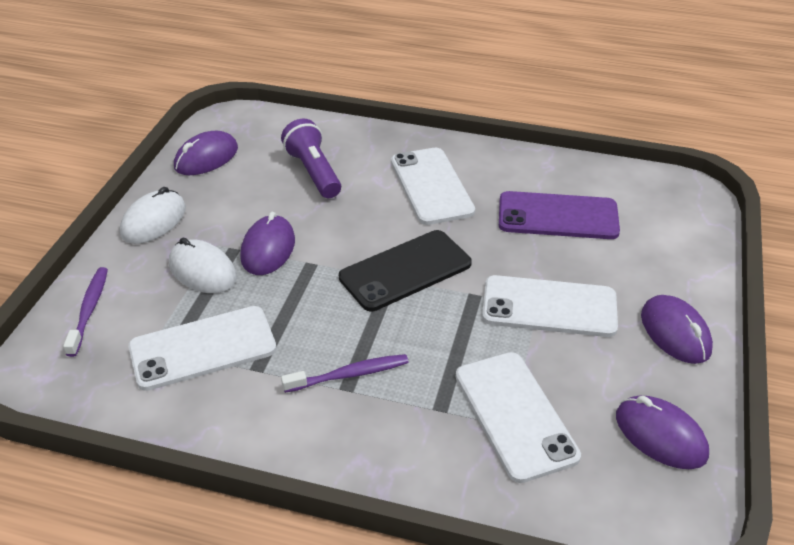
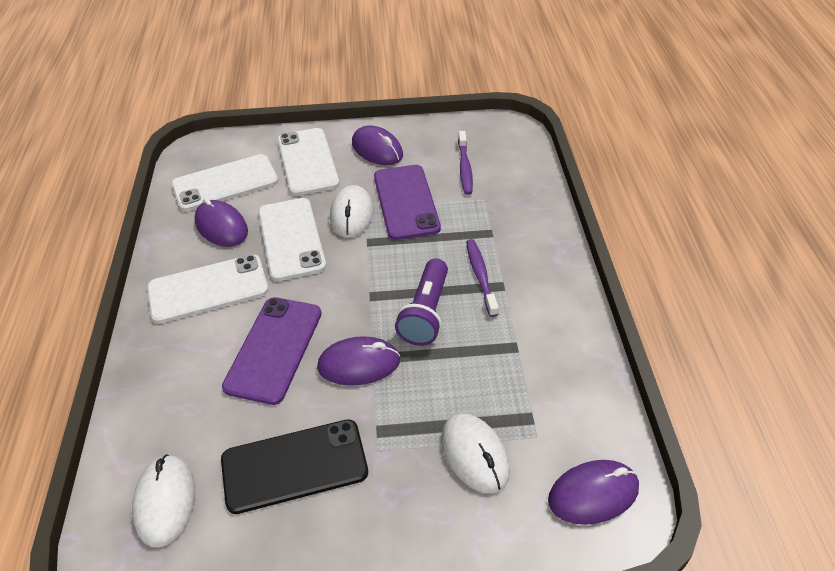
purple phone: 1 -> 2
white mouse: 2 -> 3

